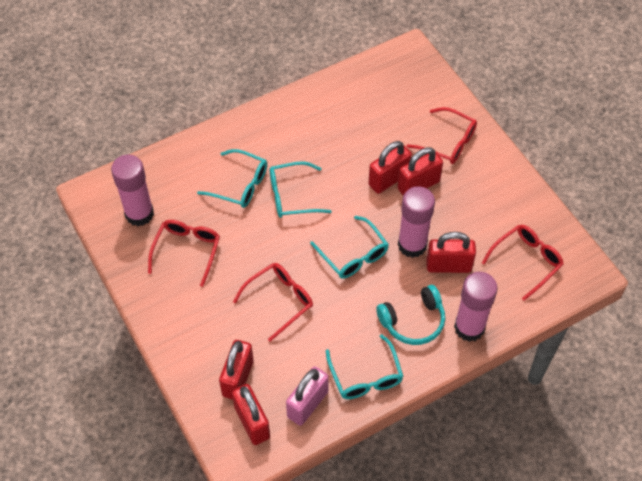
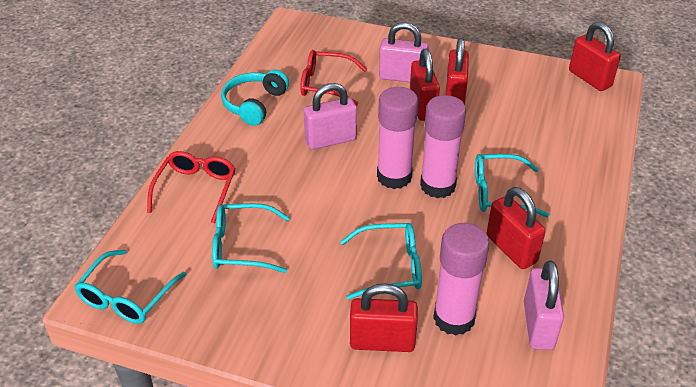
pink padlock: 1 -> 3
red glasses: 4 -> 2

